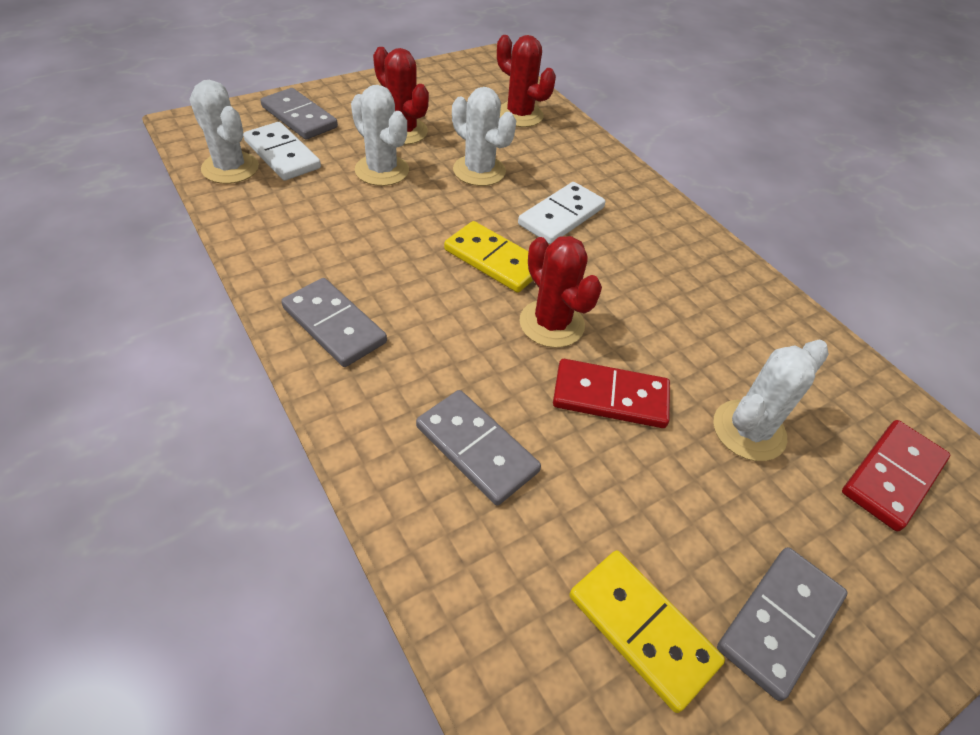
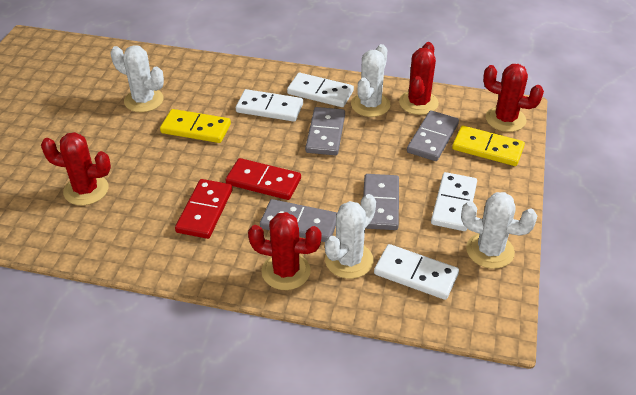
red cactus: 3 -> 4
white domino: 2 -> 4

